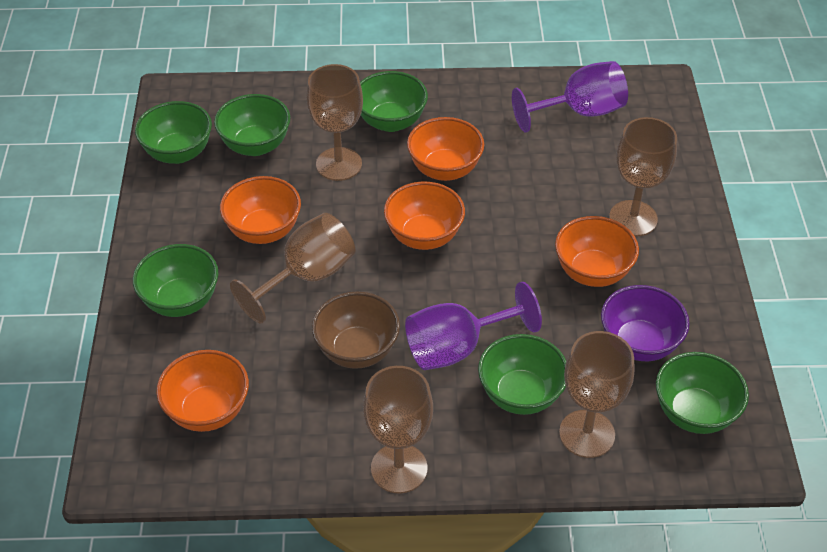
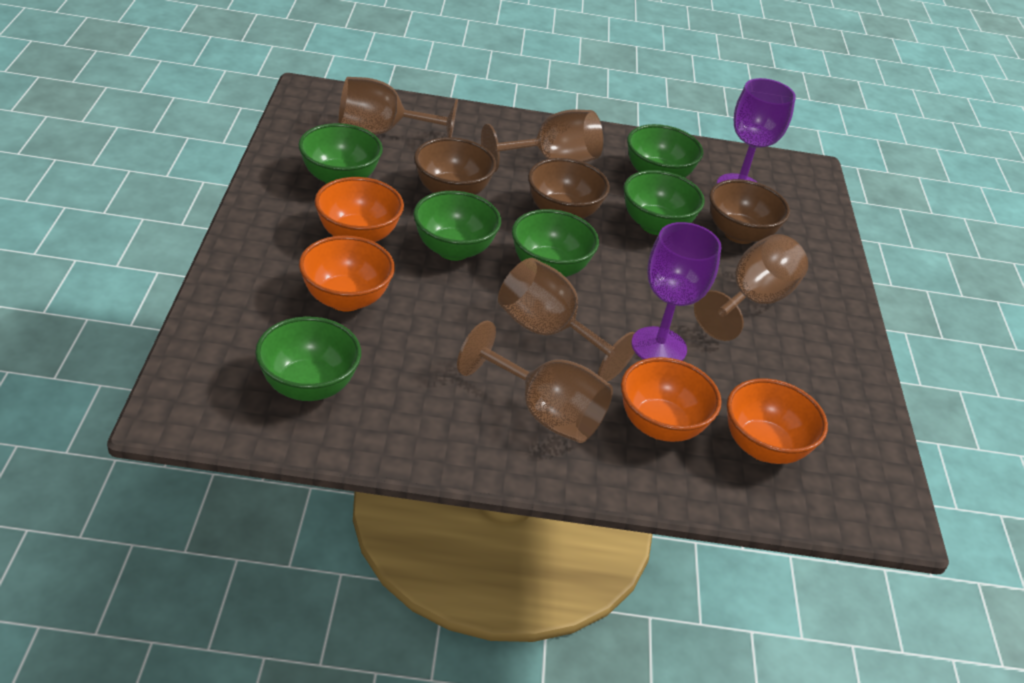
brown bowl: 1 -> 3
orange bowl: 5 -> 4
purple bowl: 1 -> 0

